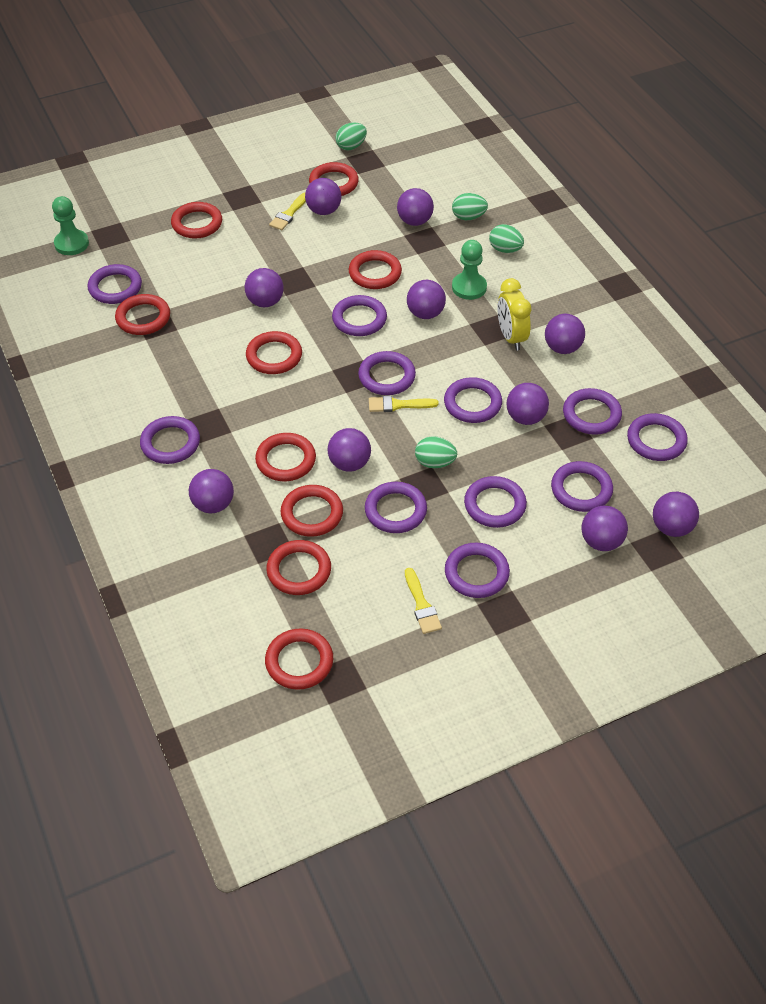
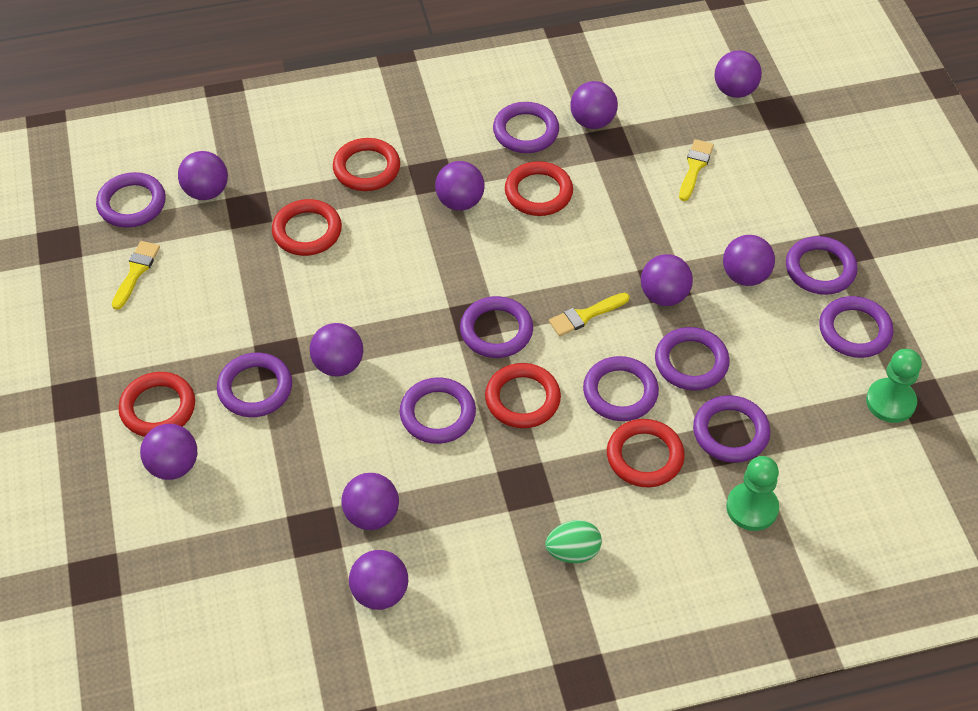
green egg: 4 -> 1
purple ring: 11 -> 10
red ring: 9 -> 6
yellow clock: 1 -> 0

